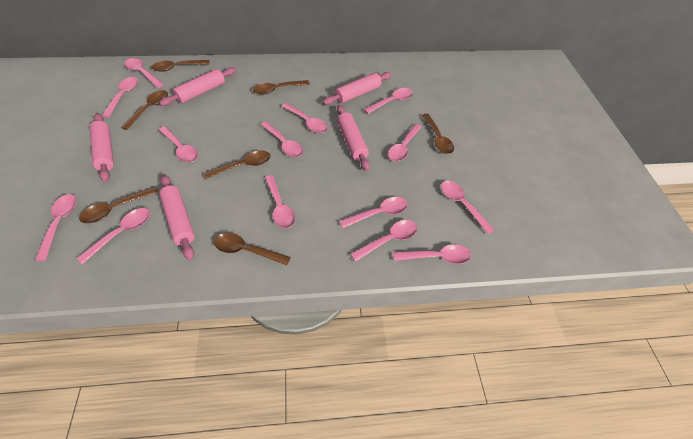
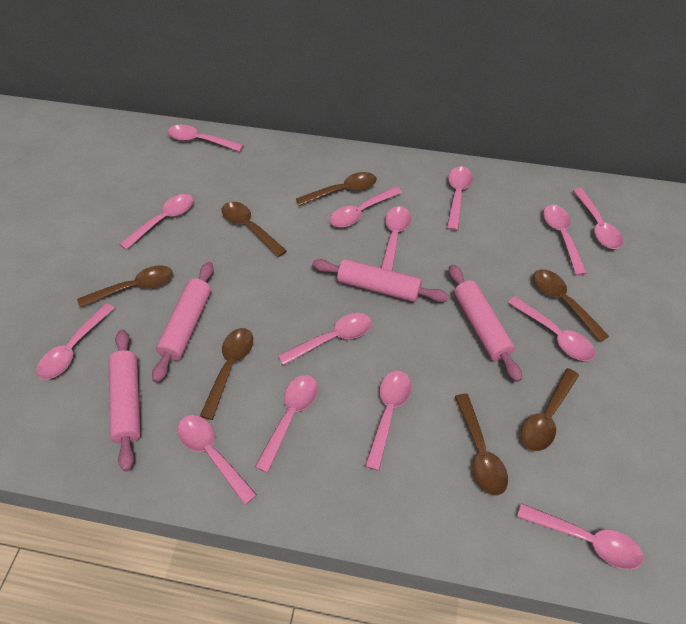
pink rolling pin: 5 -> 4

